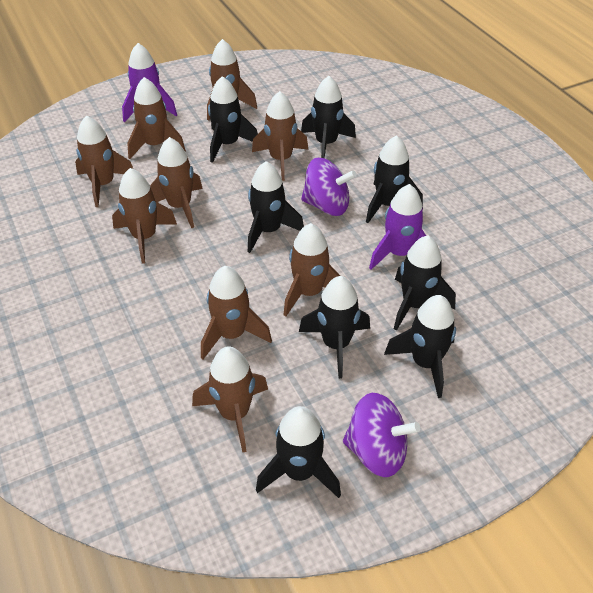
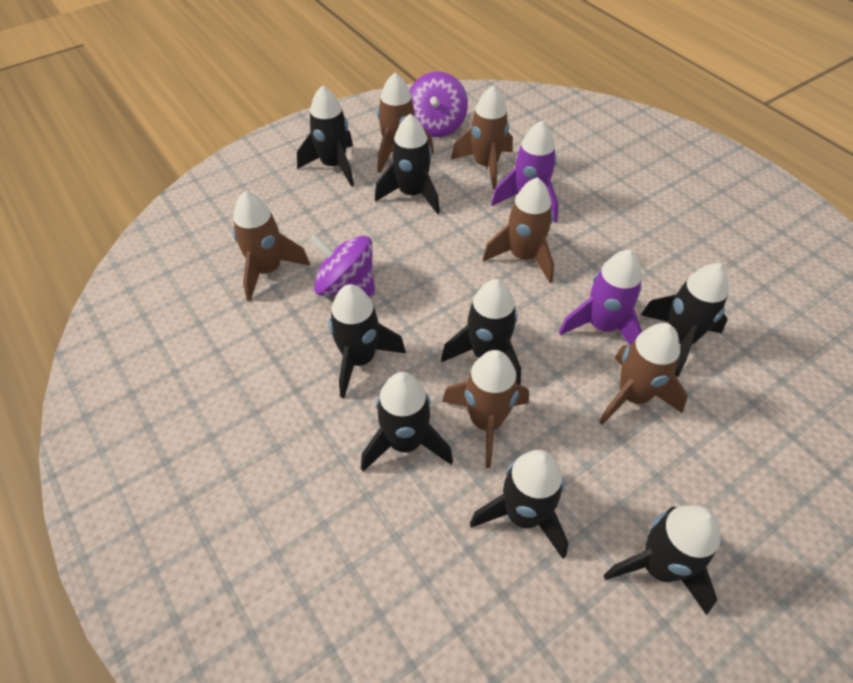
brown rocket: 9 -> 6

